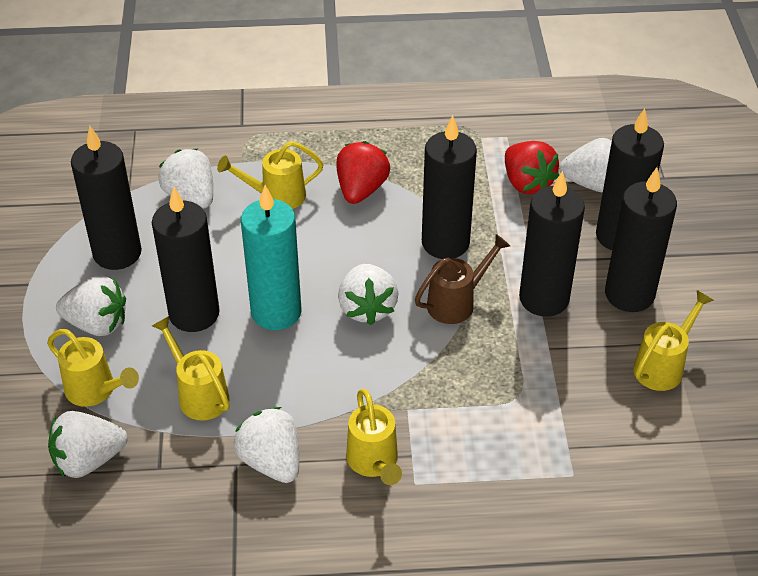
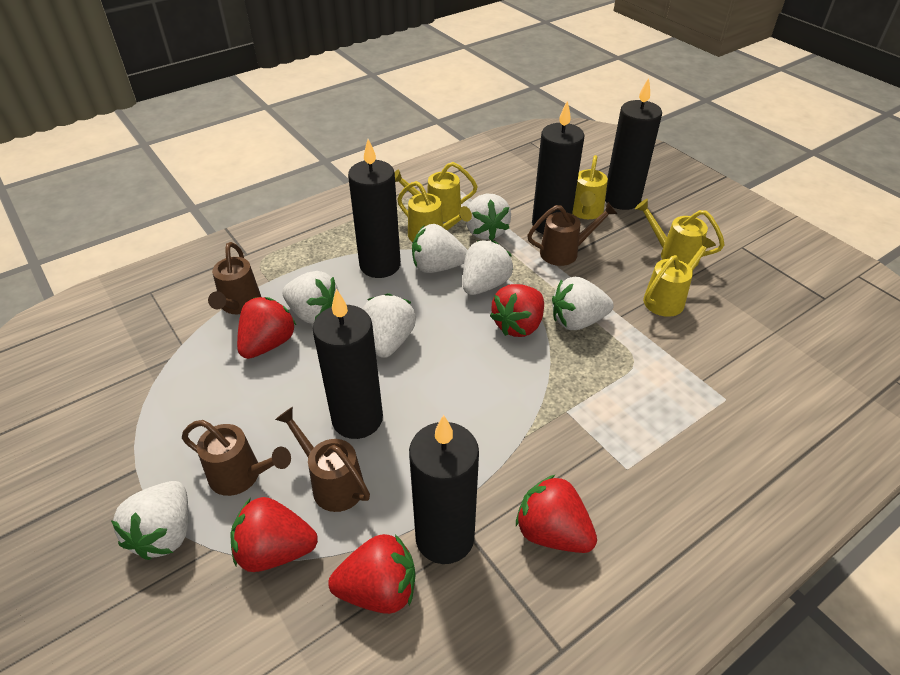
black candle: 6 -> 5
brown watering can: 1 -> 4
red strawberry: 2 -> 5
turquoise candle: 1 -> 0
white strawberry: 6 -> 7

